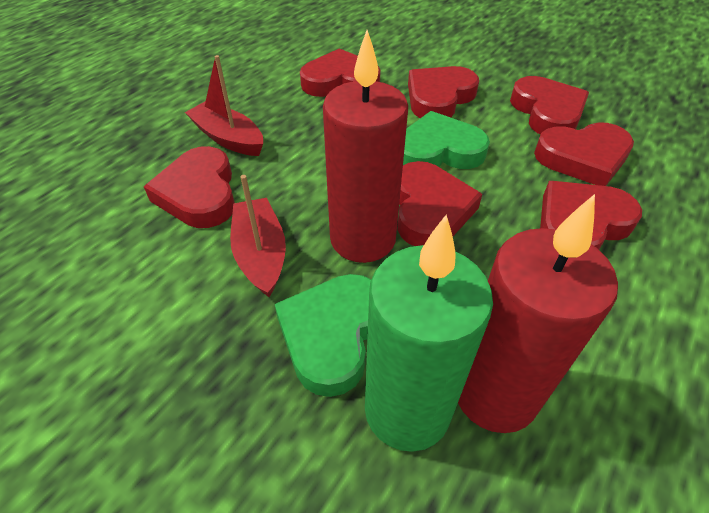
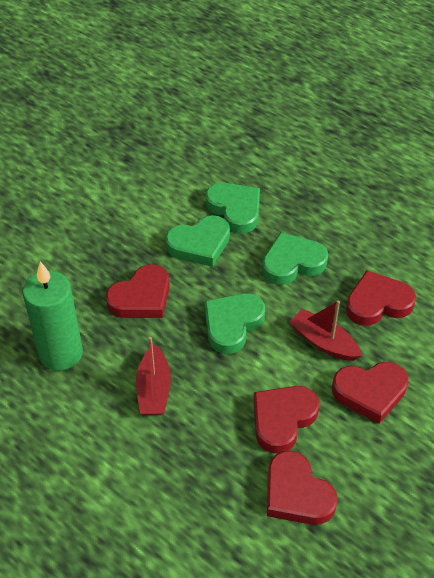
green heart: 2 -> 4
red candle: 2 -> 0
red heart: 7 -> 5

